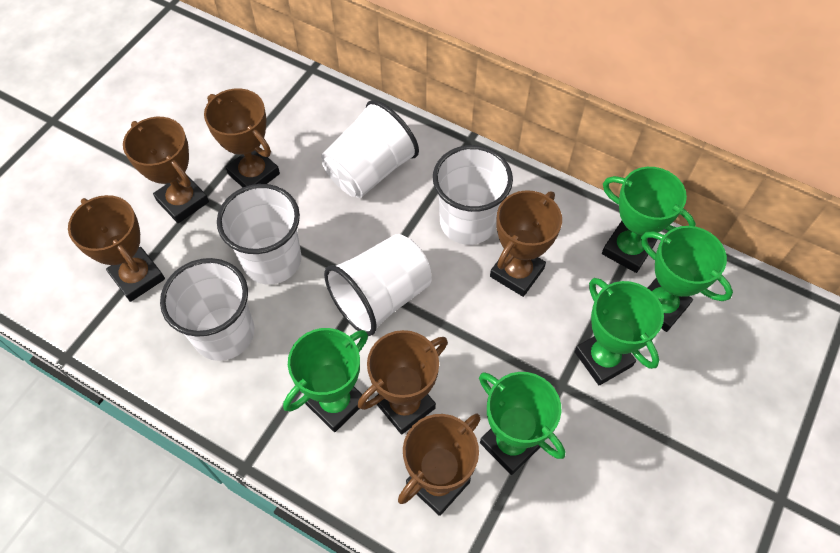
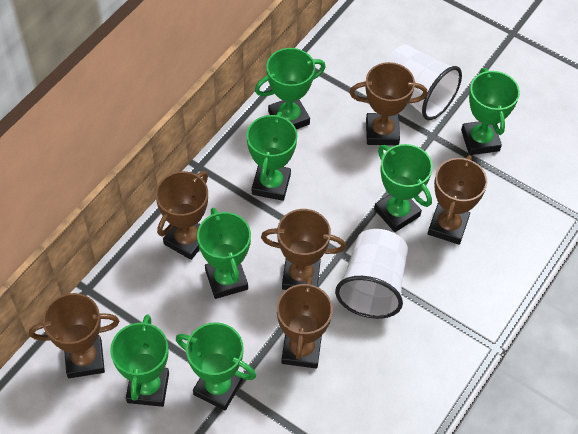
green trophy: 5 -> 7
white cup: 5 -> 2

